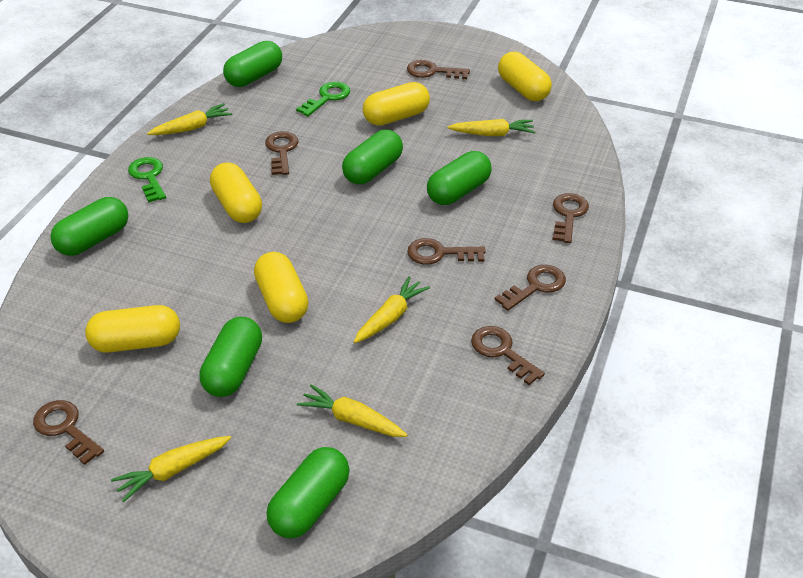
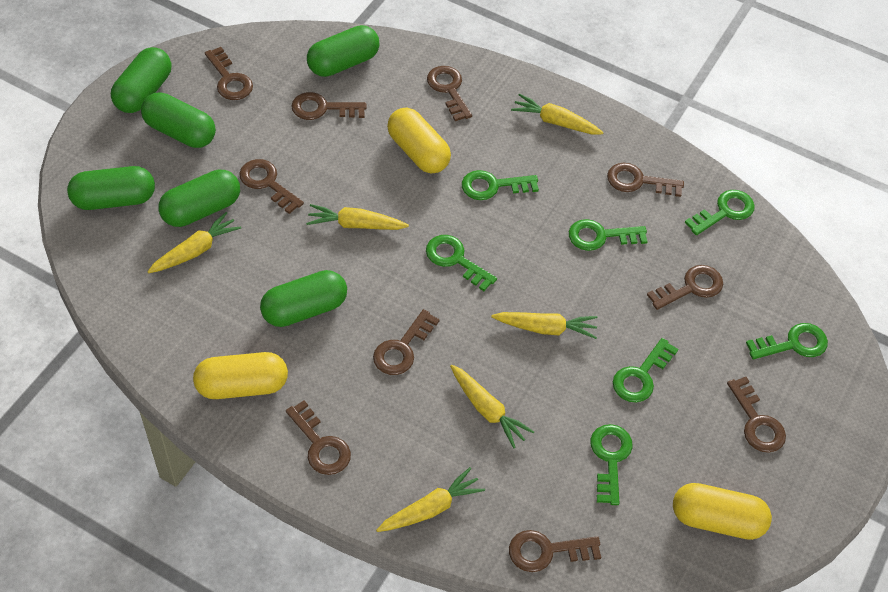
brown key: 7 -> 10
green key: 2 -> 7
yellow capsule: 5 -> 3
yellow carrot: 5 -> 6

